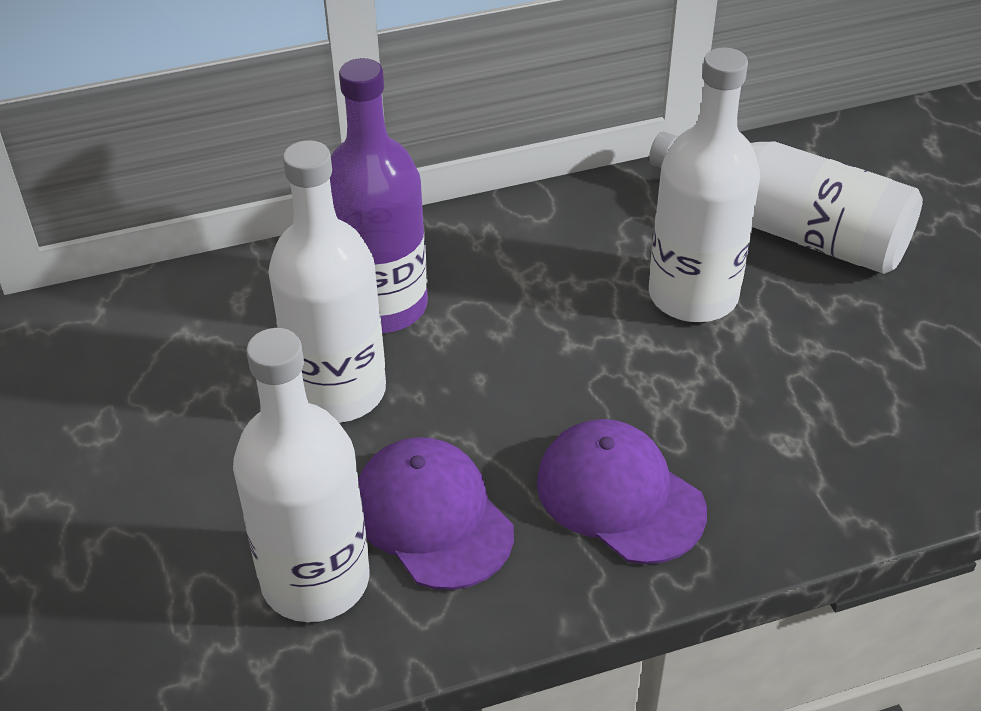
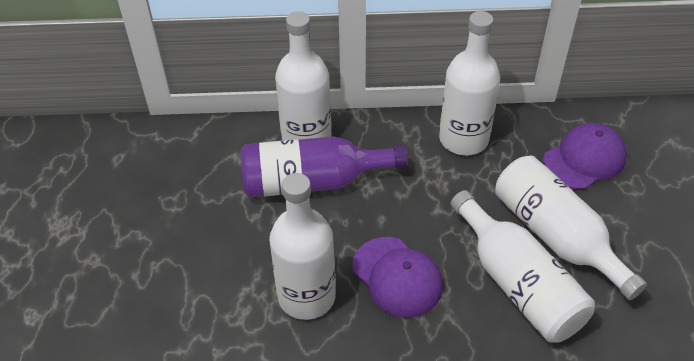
white bottle: 4 -> 5

